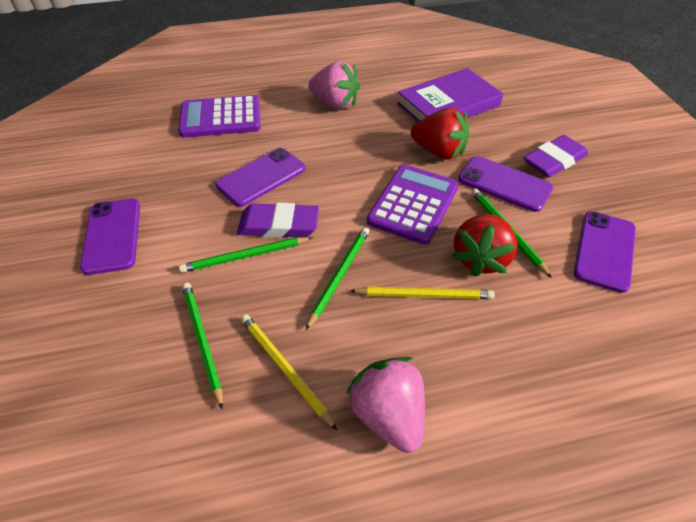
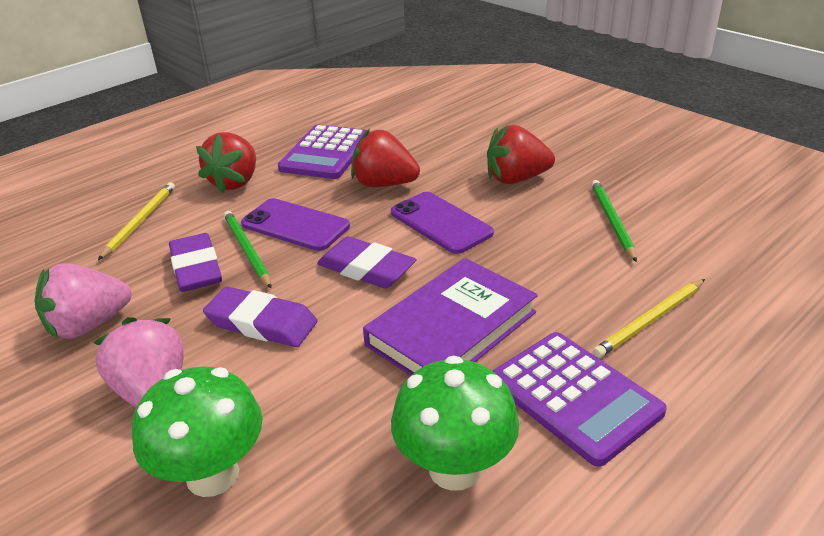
green mushroom: 0 -> 2
green pencil: 4 -> 2
purple eraser: 2 -> 3
purple phone: 4 -> 2
red strawberry: 2 -> 3

